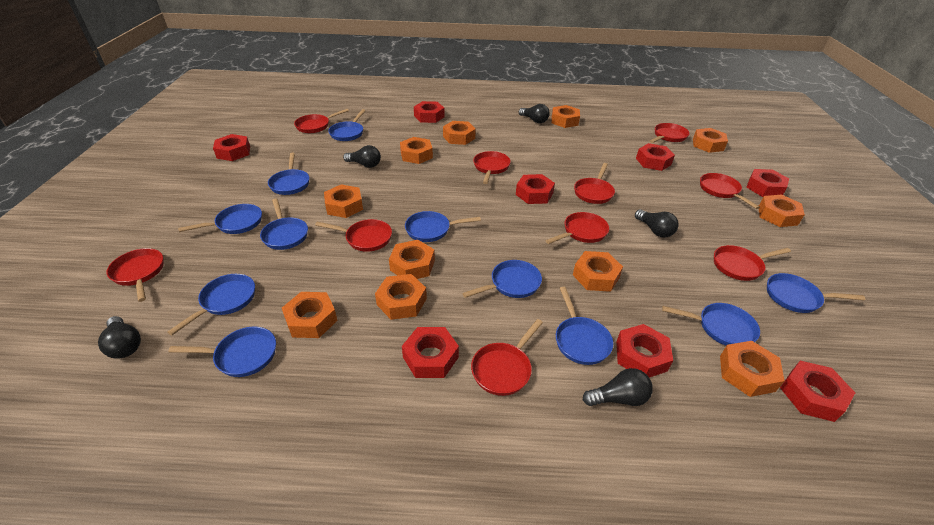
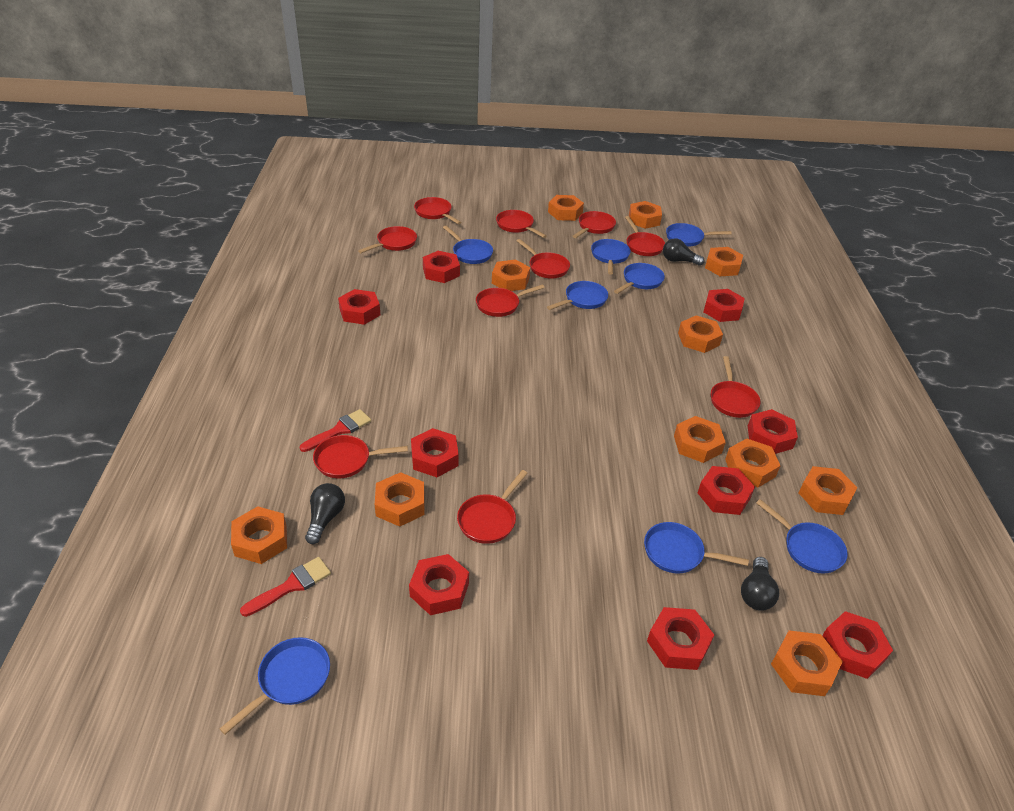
black light bulb: 5 -> 3
blue pan: 11 -> 8
red brush: 0 -> 2
red nut: 8 -> 9

